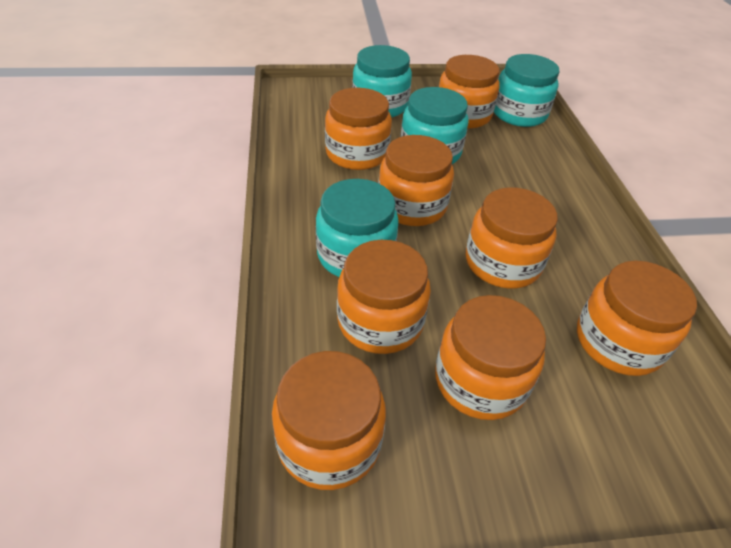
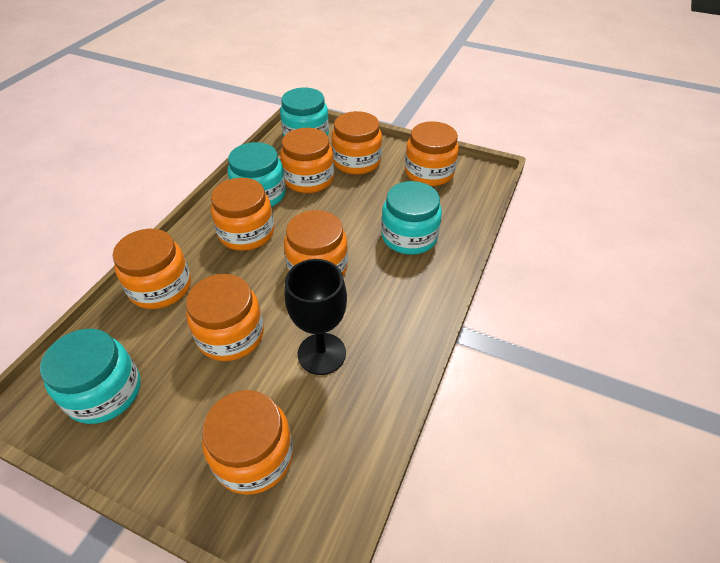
black goblet: 0 -> 1

